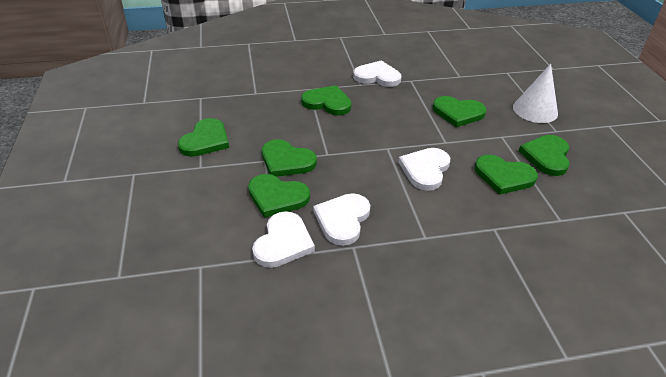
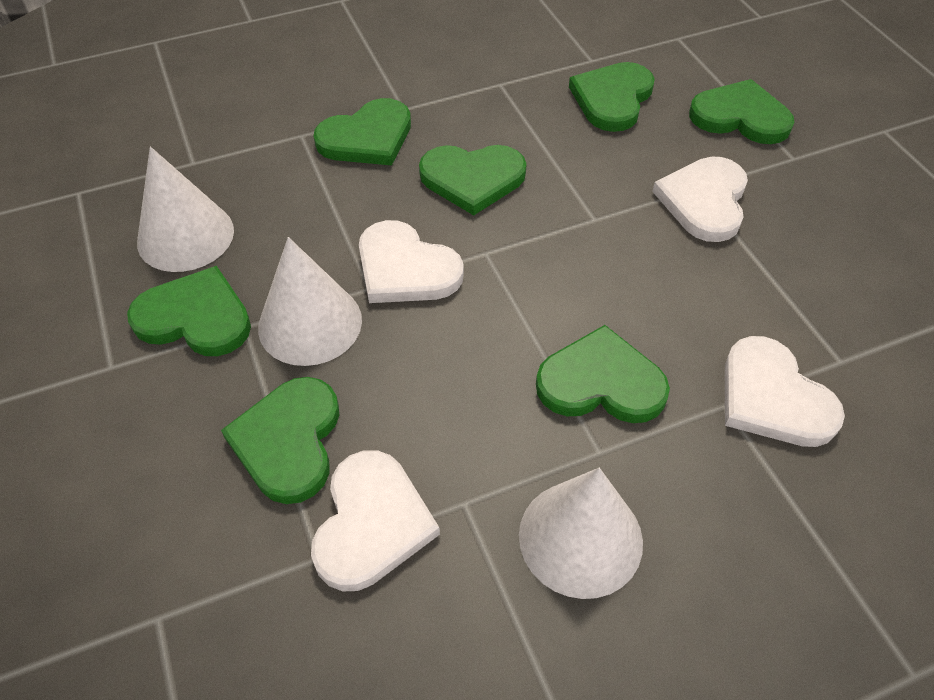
white cone: 1 -> 3

